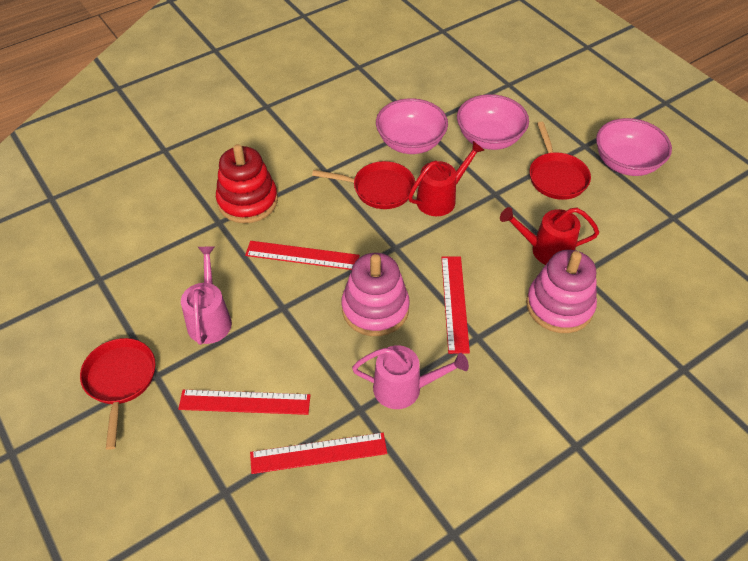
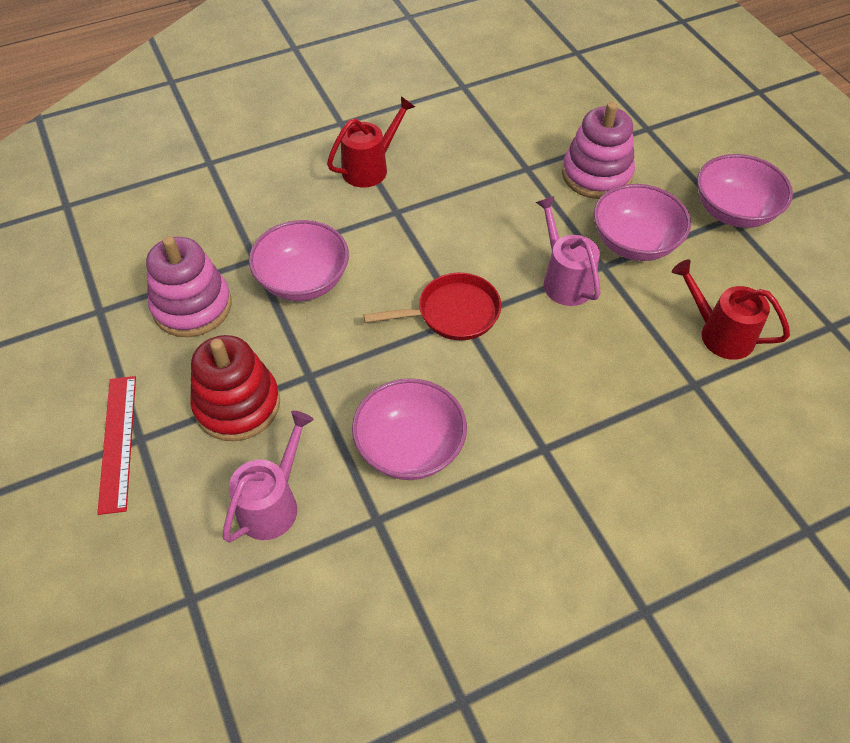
pink bowl: 3 -> 4
red pan: 3 -> 1
red ruler: 4 -> 1

